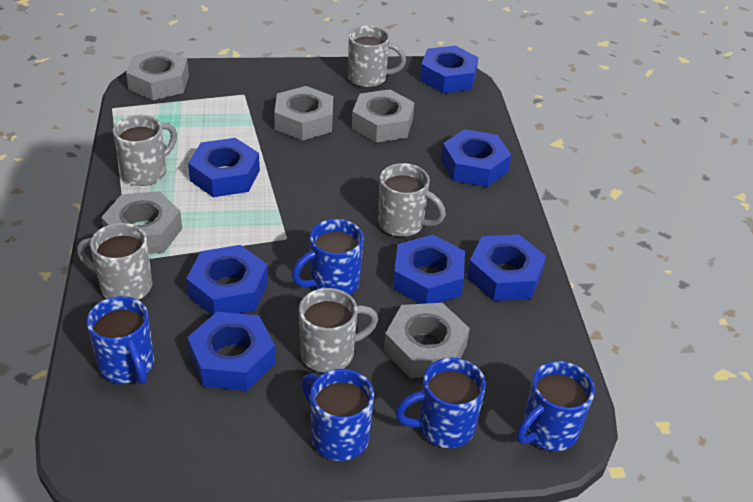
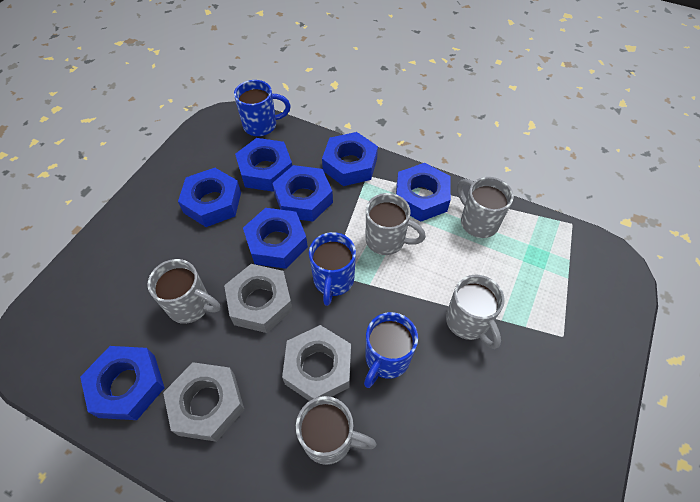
blue mug: 5 -> 3
grey nut: 5 -> 3

